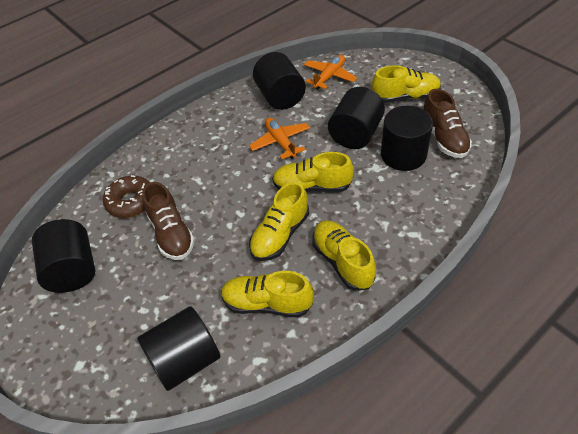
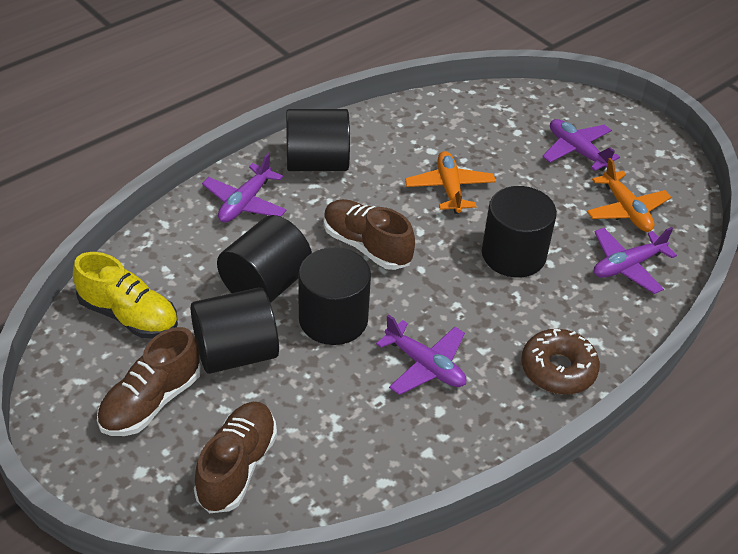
brown shoe: 2 -> 3
purple plane: 0 -> 4
yellow shoe: 5 -> 1

